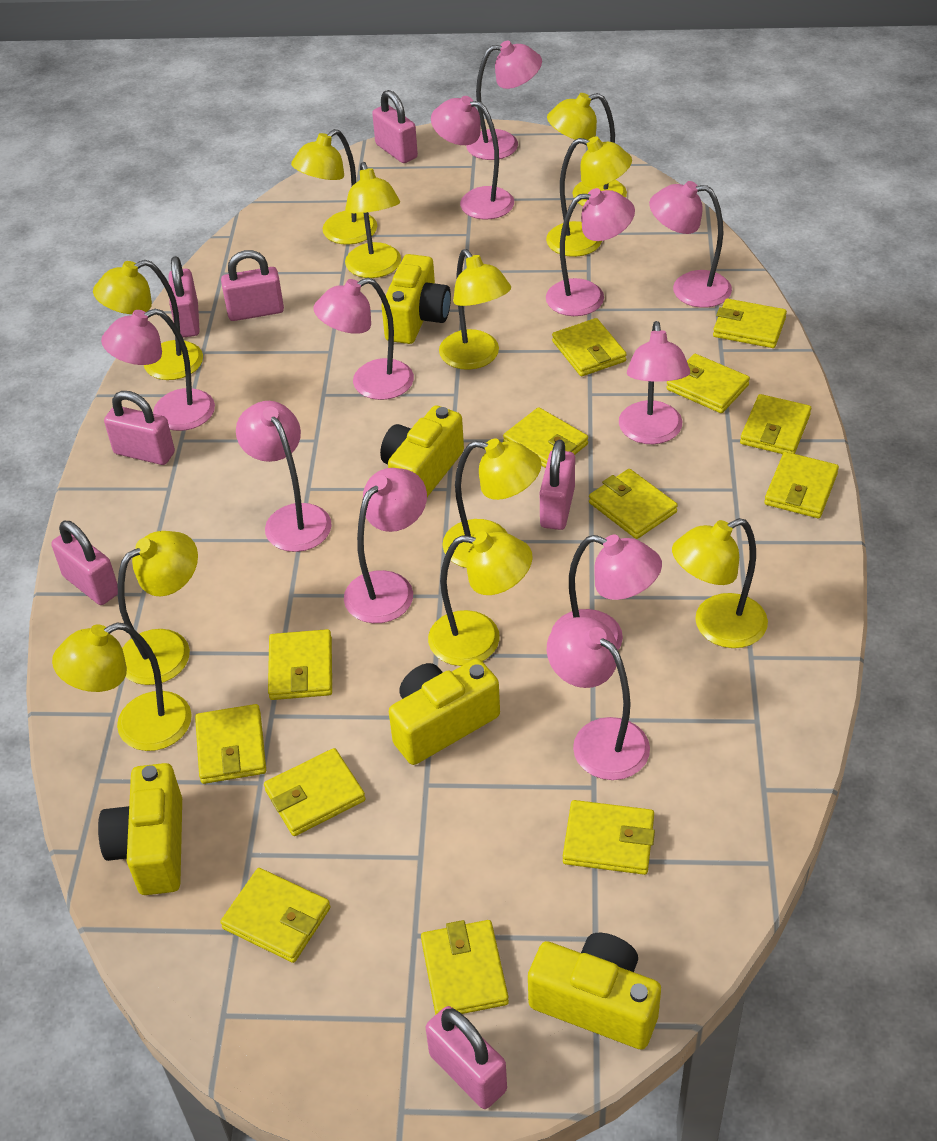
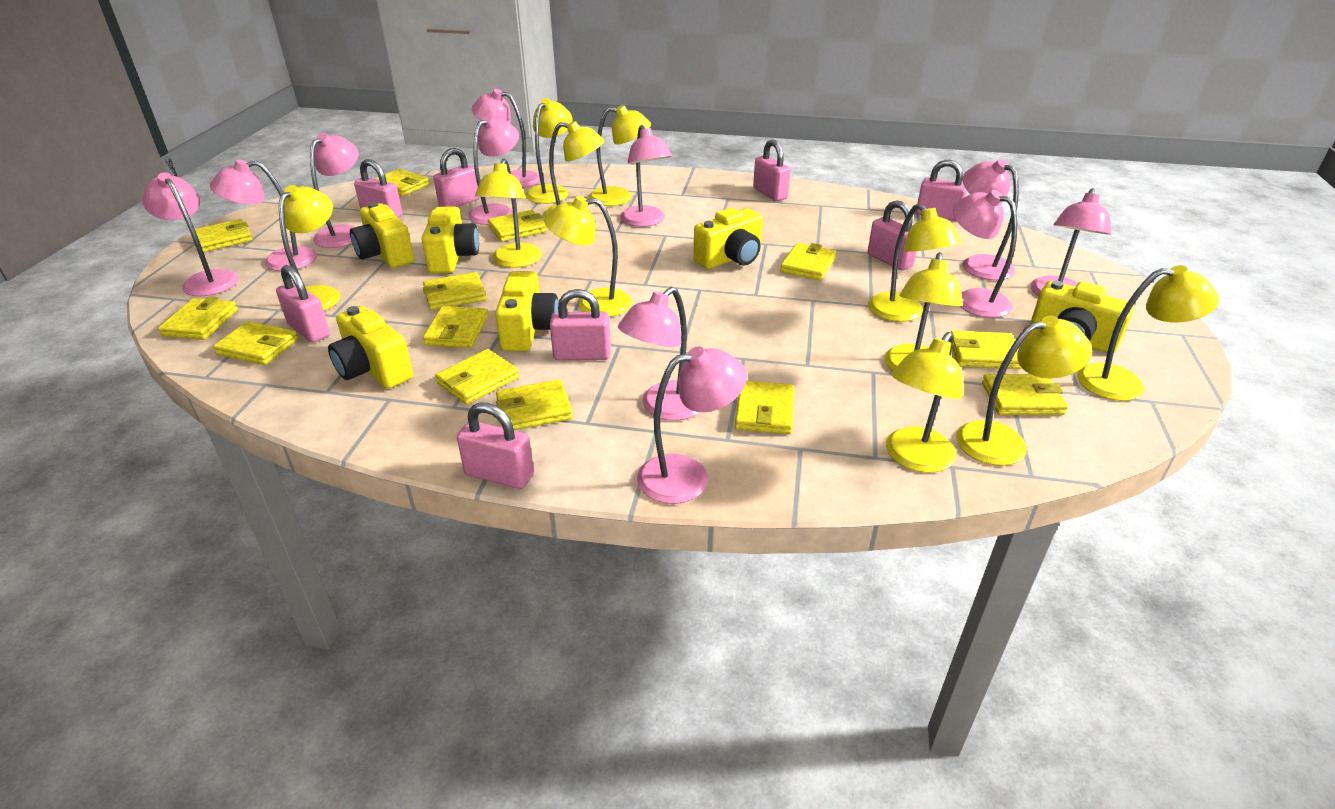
pink padlock: 7 -> 8
yellow camera: 5 -> 6

